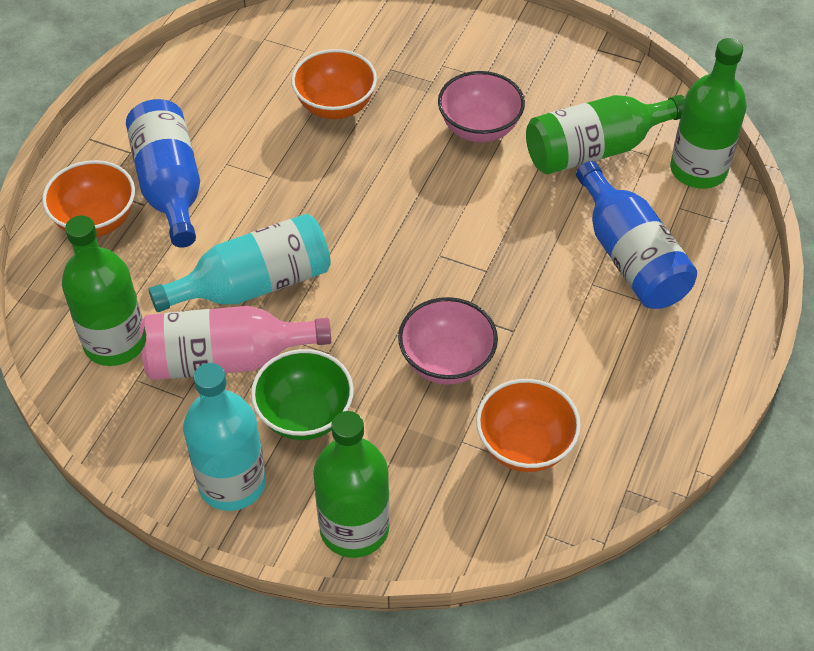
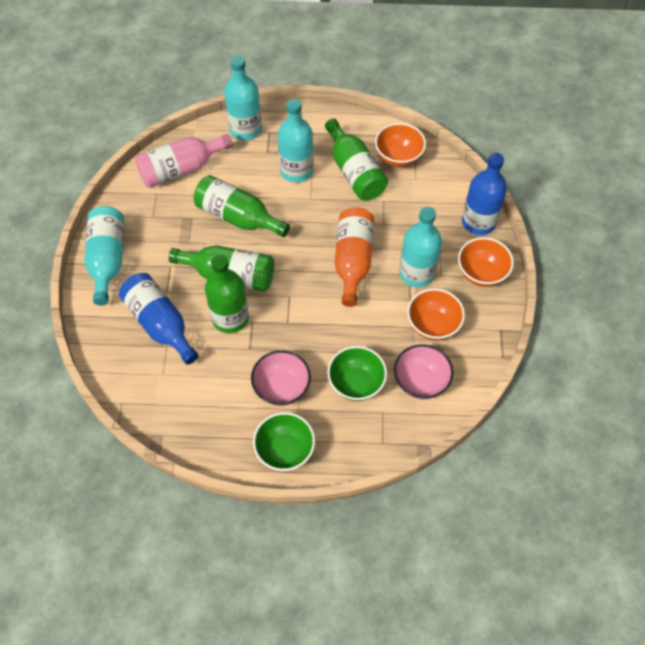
green bowl: 1 -> 2
orange bottle: 0 -> 1
turquoise bottle: 2 -> 4

